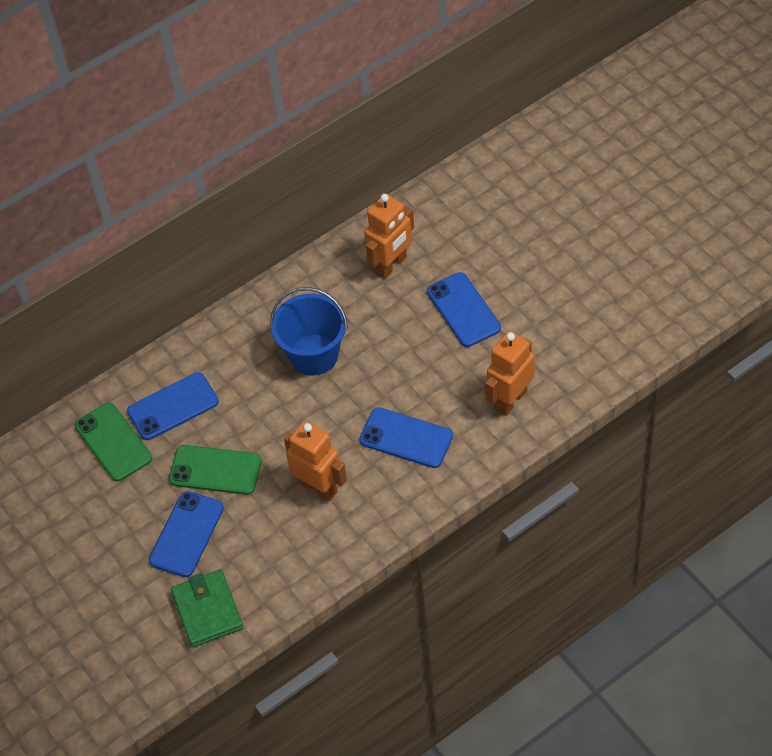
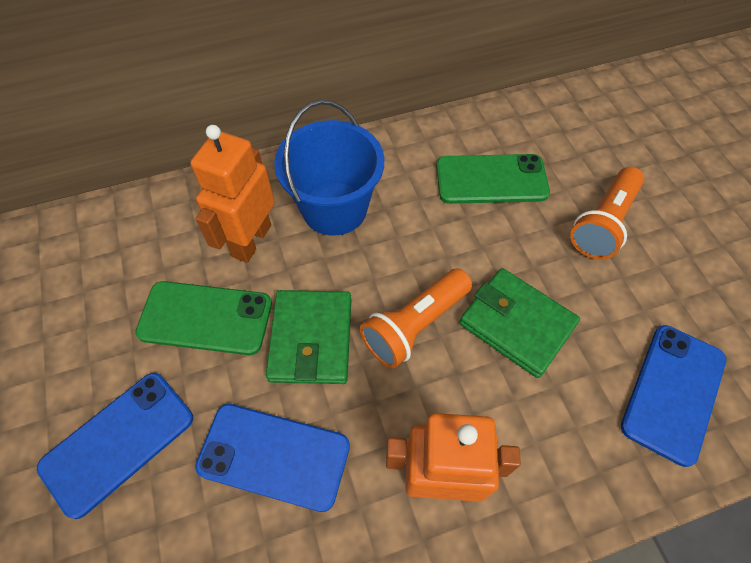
blue phone: 4 -> 3
green wallet: 1 -> 2
orange flashlight: 0 -> 2
orange robot: 3 -> 2

